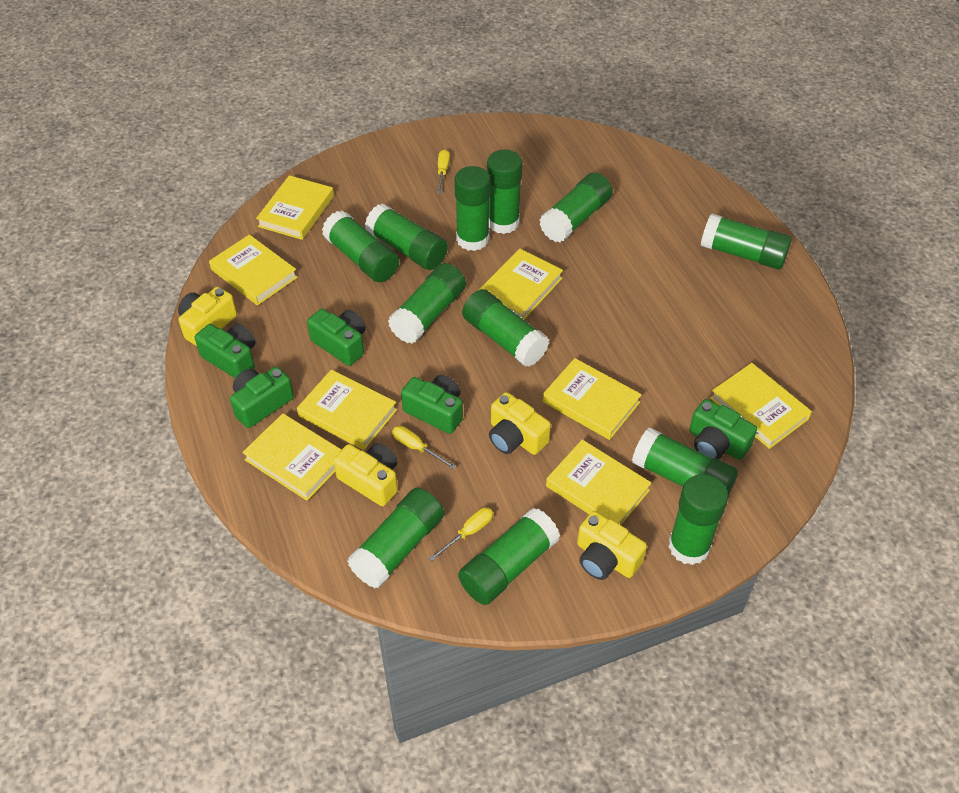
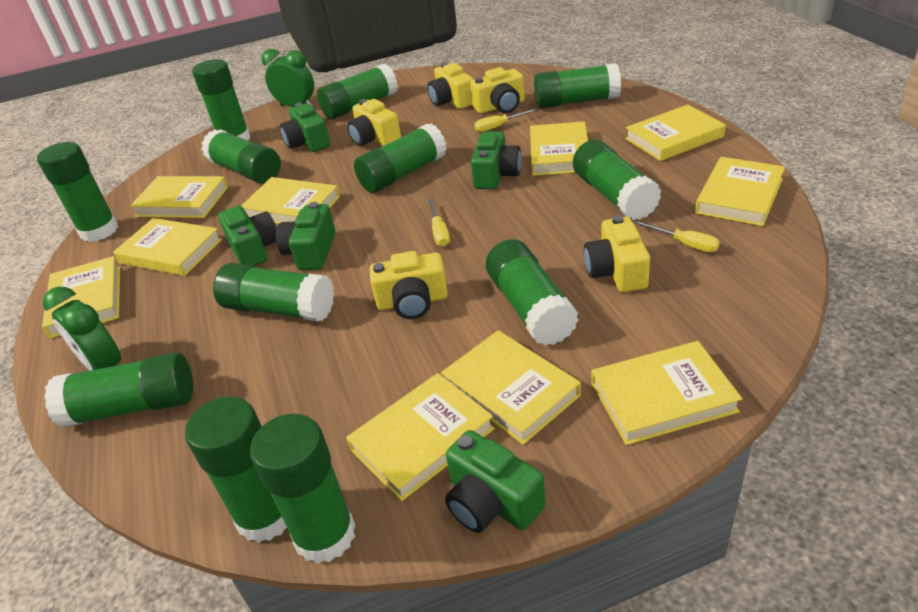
green clock: 0 -> 2
yellow book: 8 -> 10
yellow camera: 4 -> 5

